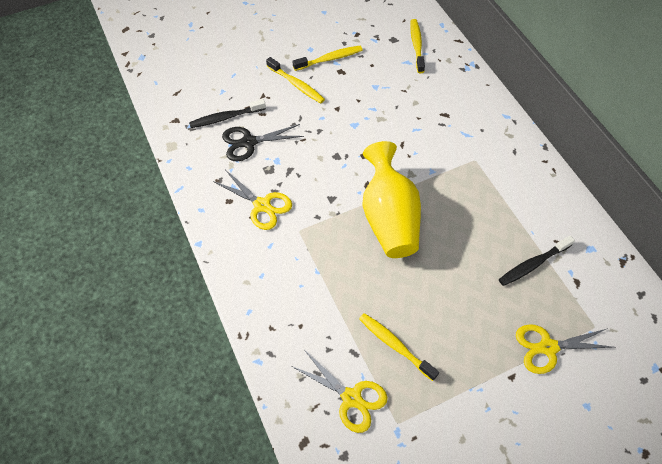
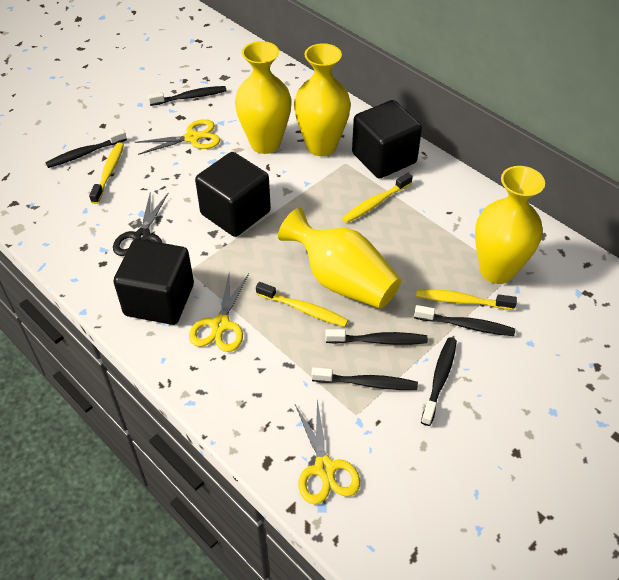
black cube: 0 -> 3
black toothbrush: 2 -> 6
yellow vase: 1 -> 4

